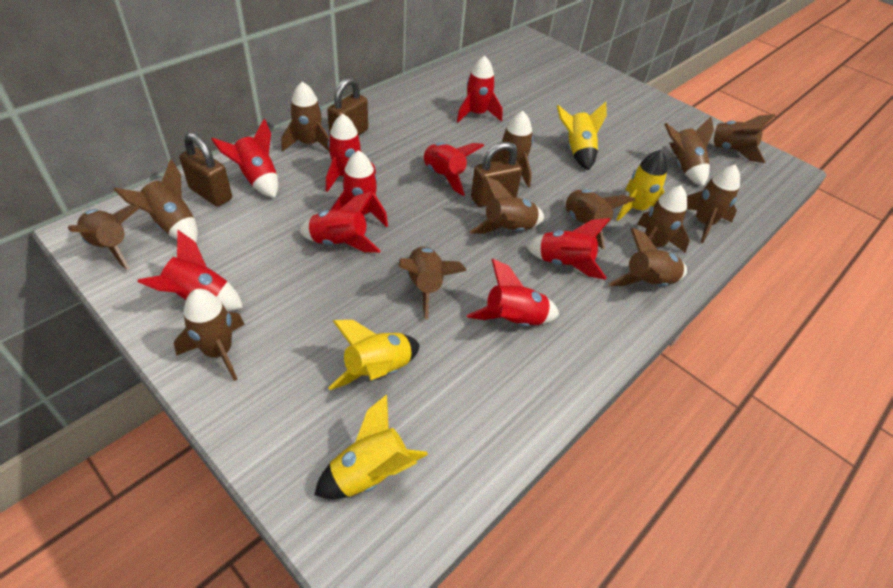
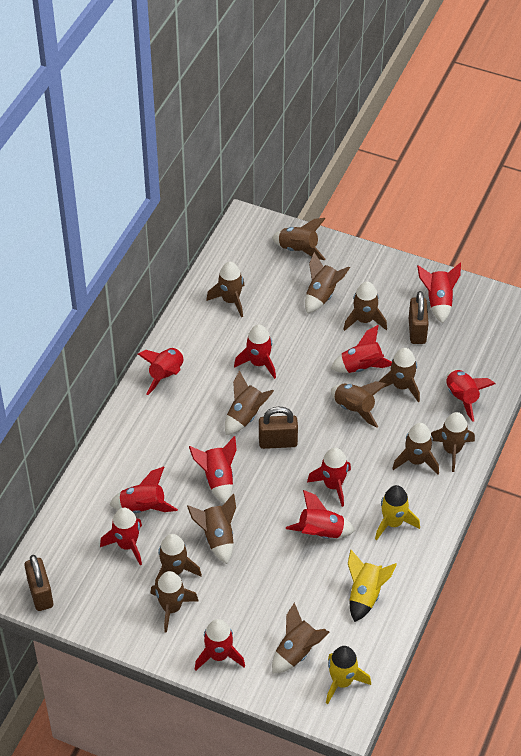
red rocket: 9 -> 11
yellow rocket: 4 -> 3

